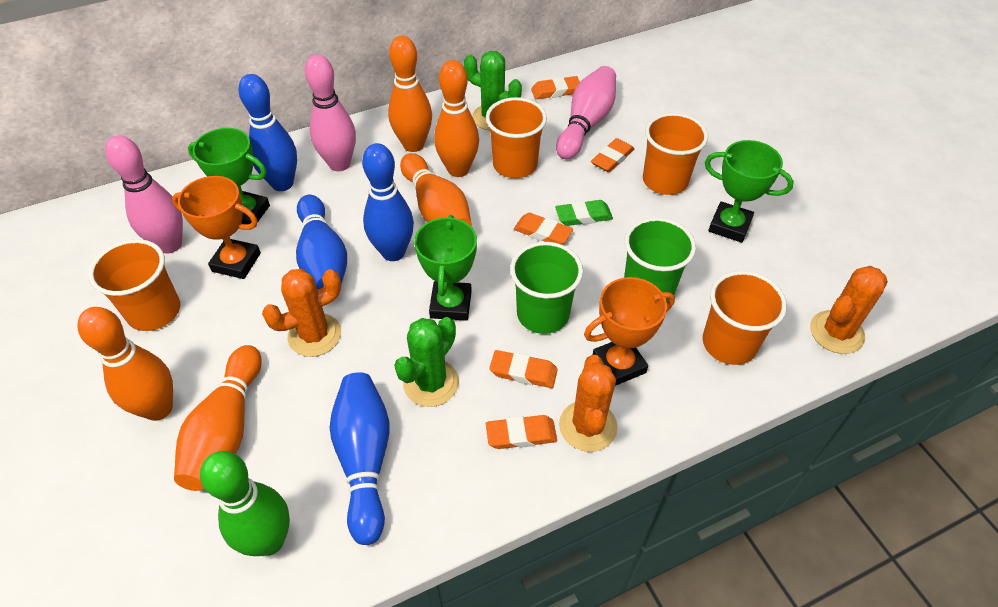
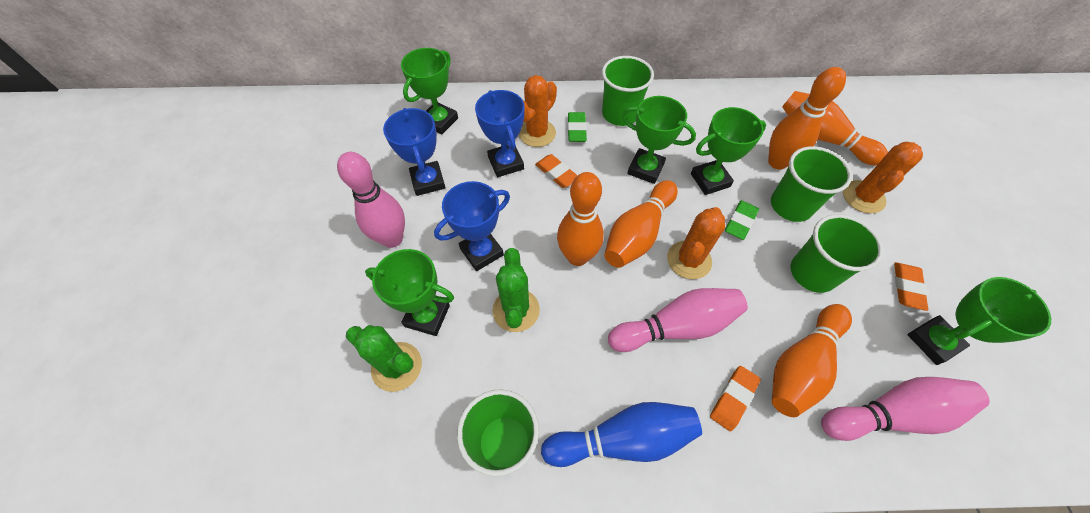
blue bowling pin: 4 -> 1
blue trophy: 0 -> 3
green bowling pin: 1 -> 0
green cup: 2 -> 4
green eraser: 1 -> 2
green trophy: 3 -> 5
orange cup: 4 -> 0
orange eraser: 5 -> 3
orange trophy: 2 -> 0

